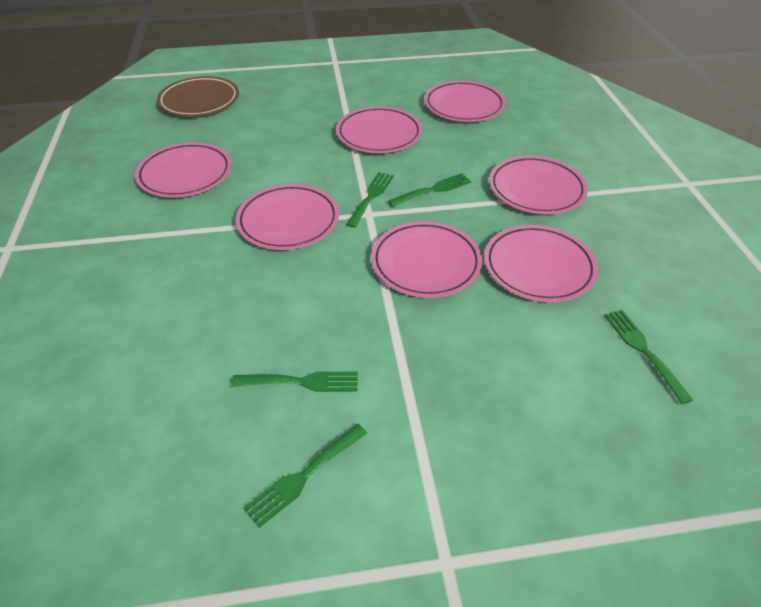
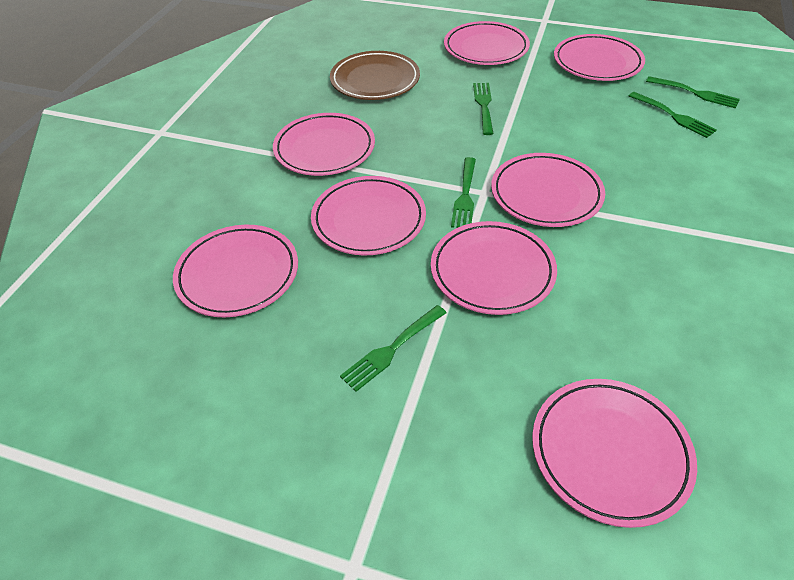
pink plate: 7 -> 8

